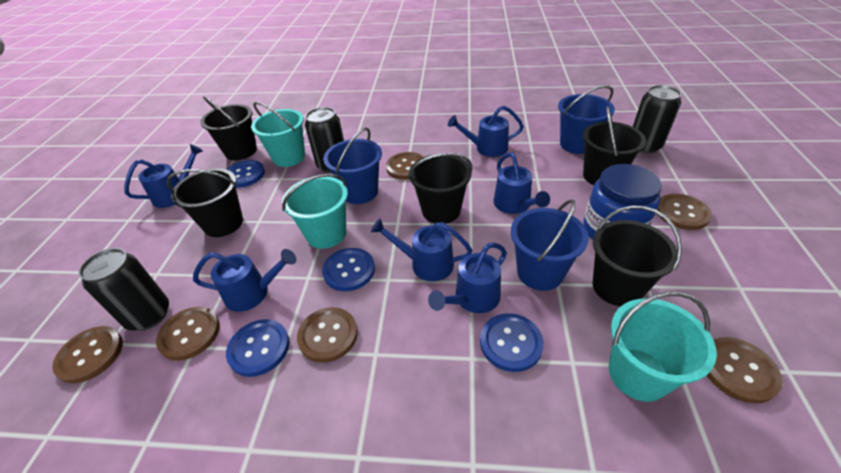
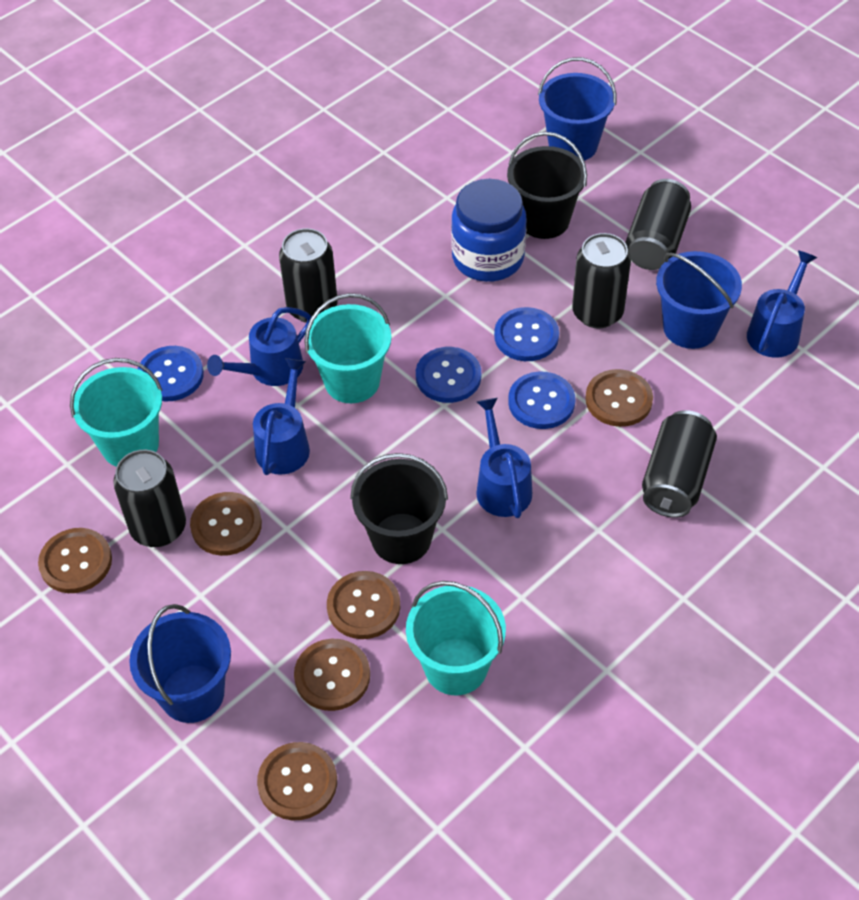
black bucket: 5 -> 2
black can: 3 -> 5
blue watering can: 6 -> 4

